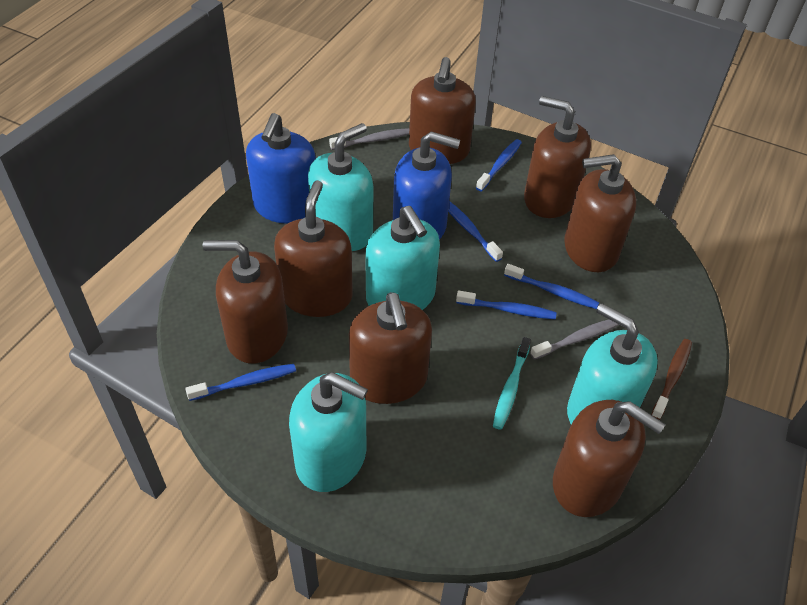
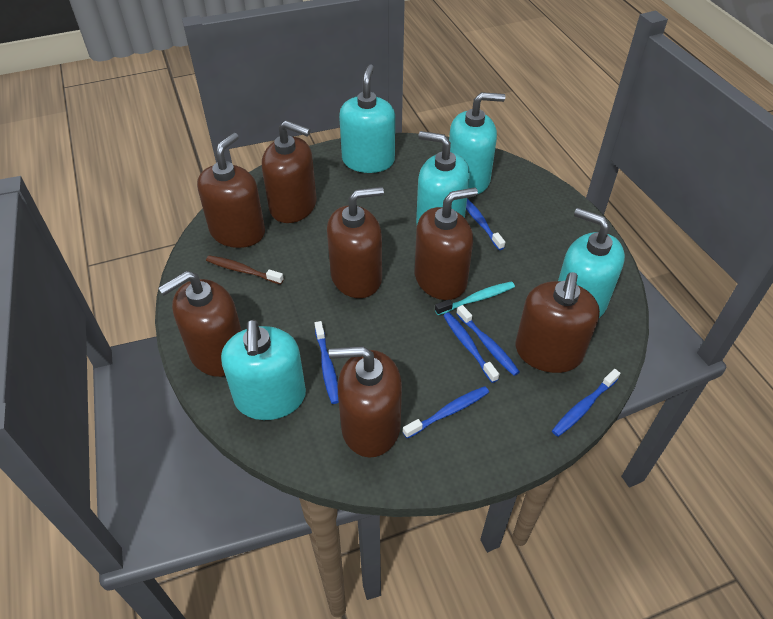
blue soap dispenser: 2 -> 0
blue toothbrush: 5 -> 6
grey toothbrush: 2 -> 0
turquoise soap dispenser: 4 -> 5

